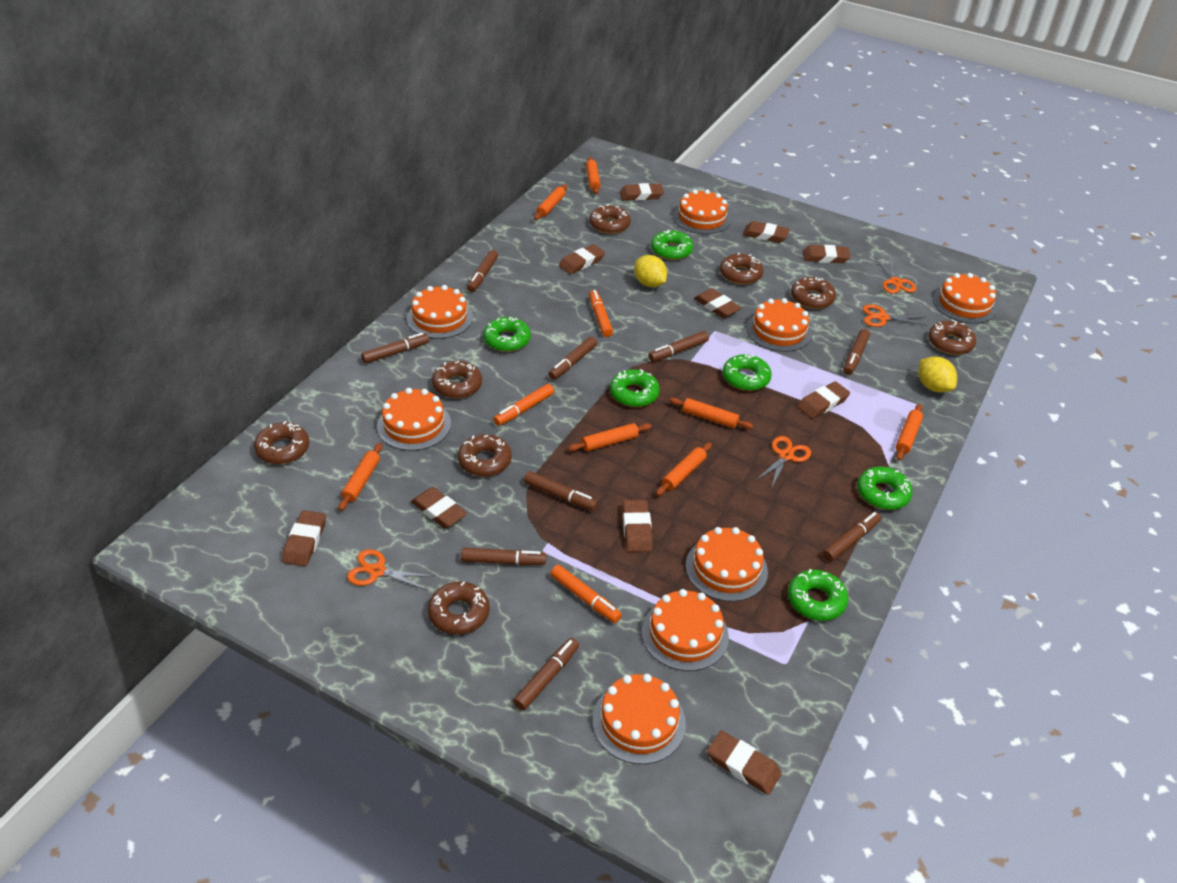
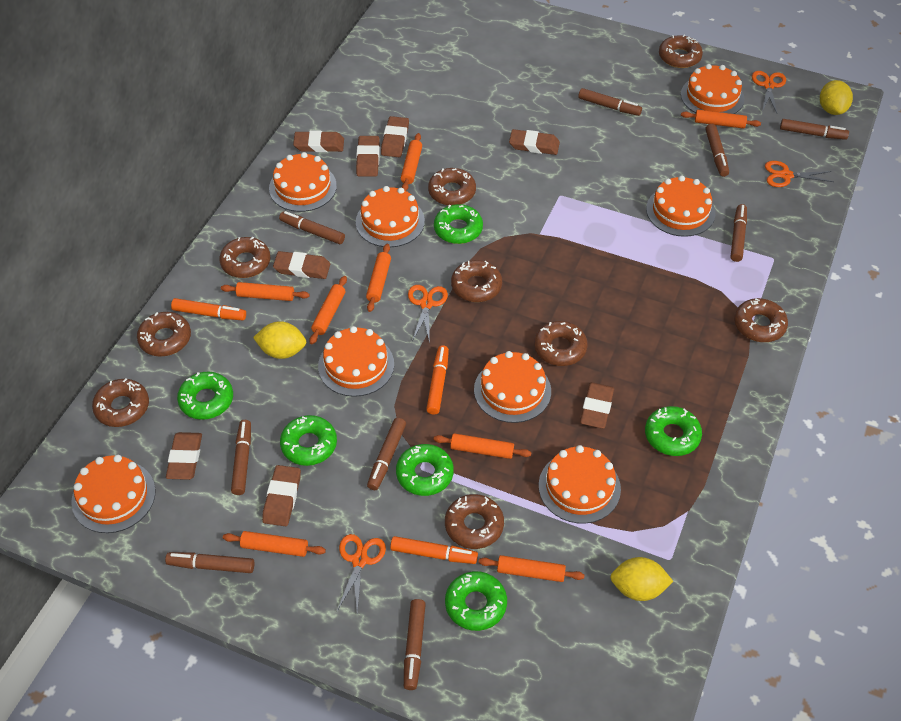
brown donut: 8 -> 9
brown eraser: 10 -> 8
orange rolling pin: 7 -> 8
yellow lemon: 2 -> 3

